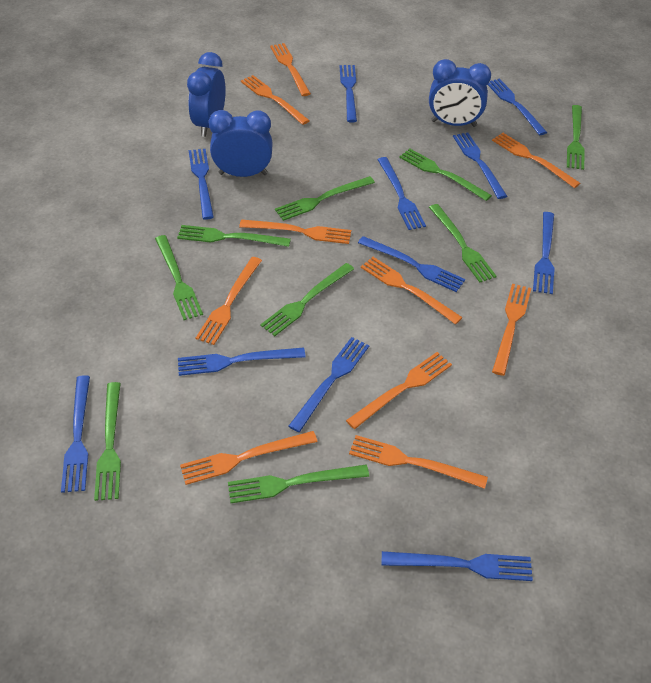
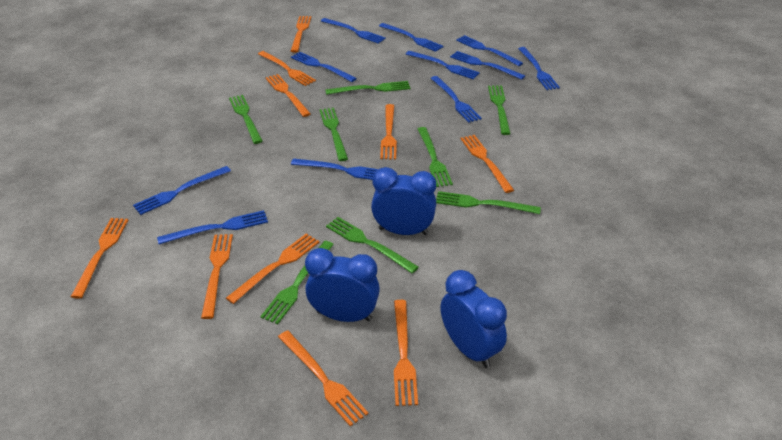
green fork: 9 -> 8

